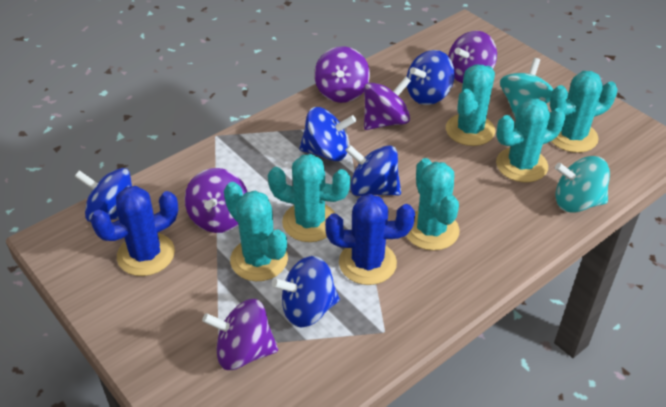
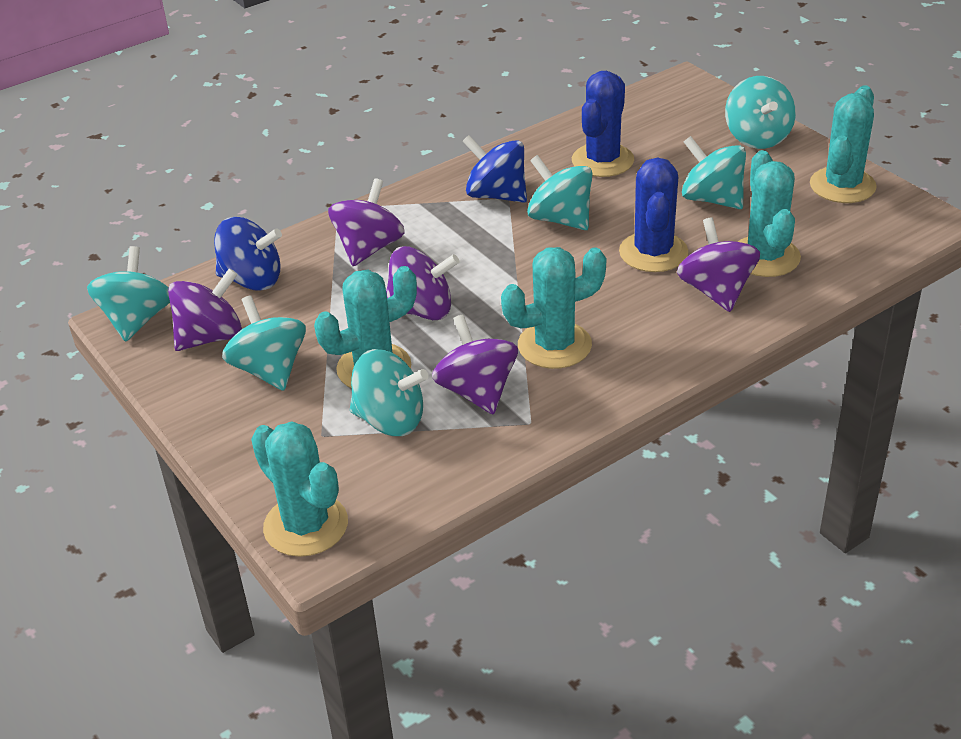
blue spinning top: 5 -> 2
turquoise cactus: 6 -> 5
turquoise spinning top: 2 -> 6

